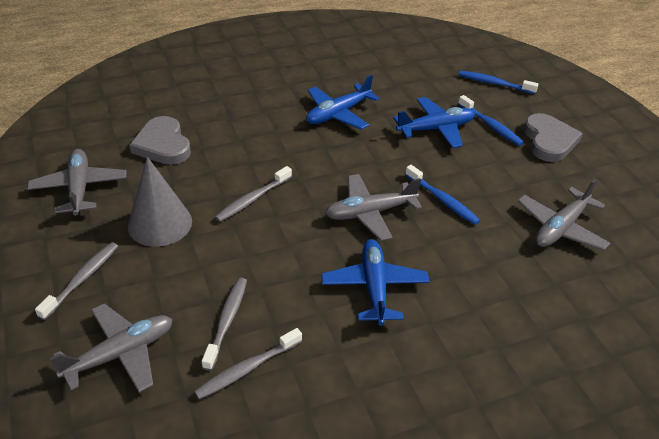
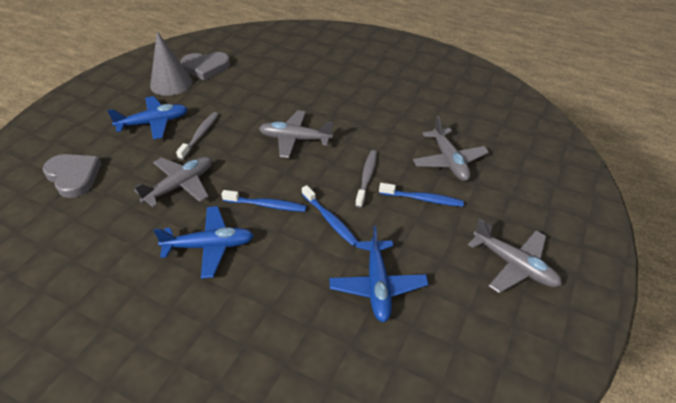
grey toothbrush: 4 -> 2

